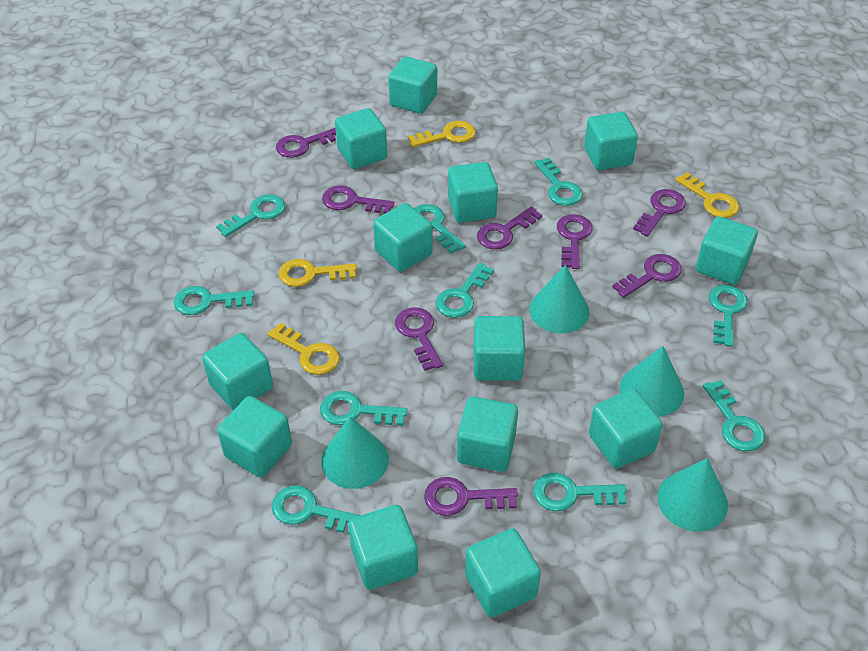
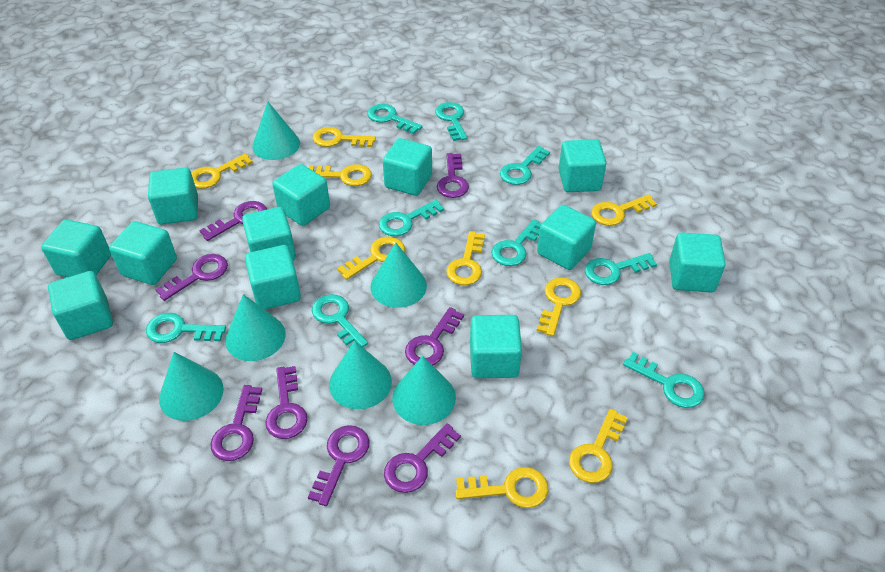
turquoise cone: 4 -> 6
turquoise cube: 13 -> 12
turquoise key: 10 -> 9
yellow key: 4 -> 9

